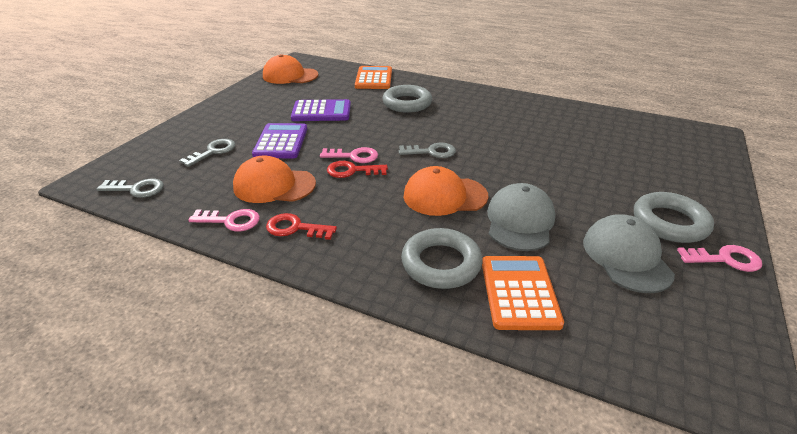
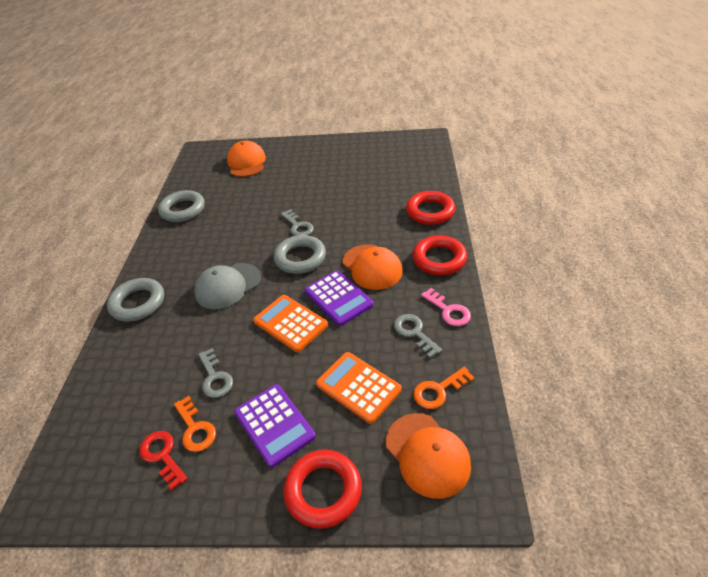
grey cap: 2 -> 1
orange key: 0 -> 2
pink key: 3 -> 1
red key: 2 -> 1
red ring: 0 -> 3

